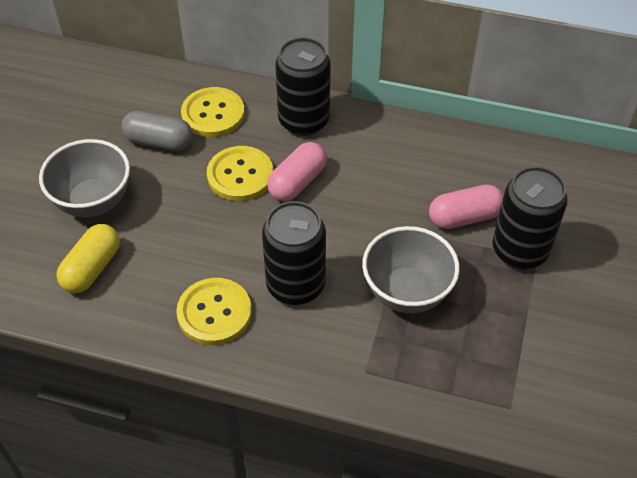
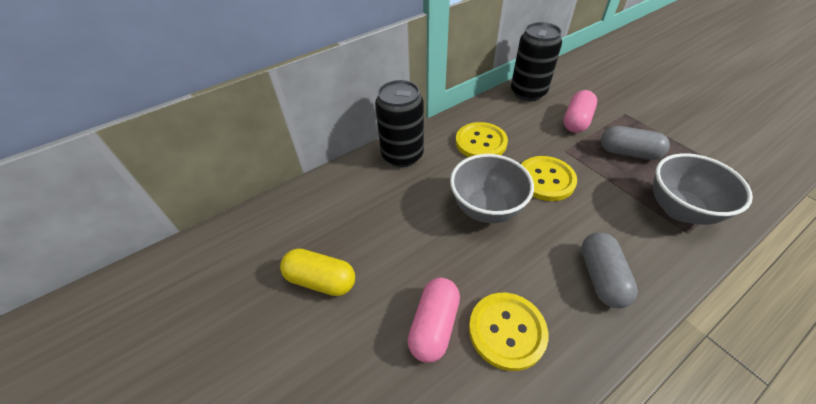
black can: 3 -> 2
grey capsule: 1 -> 2

